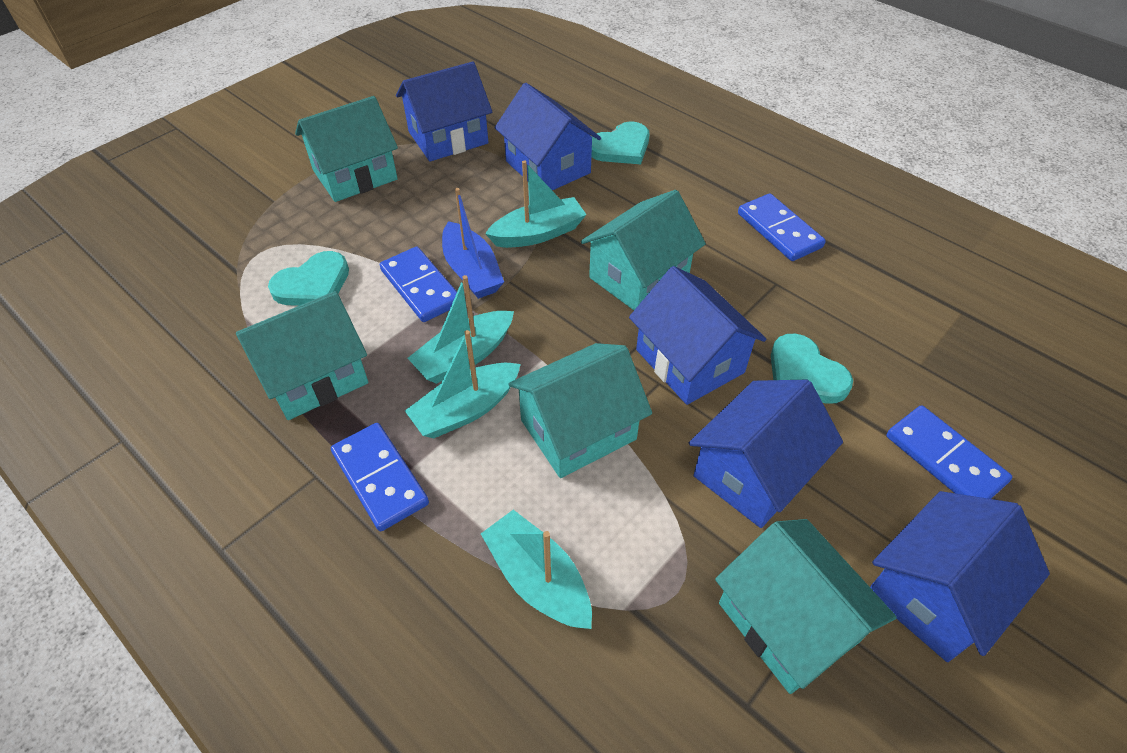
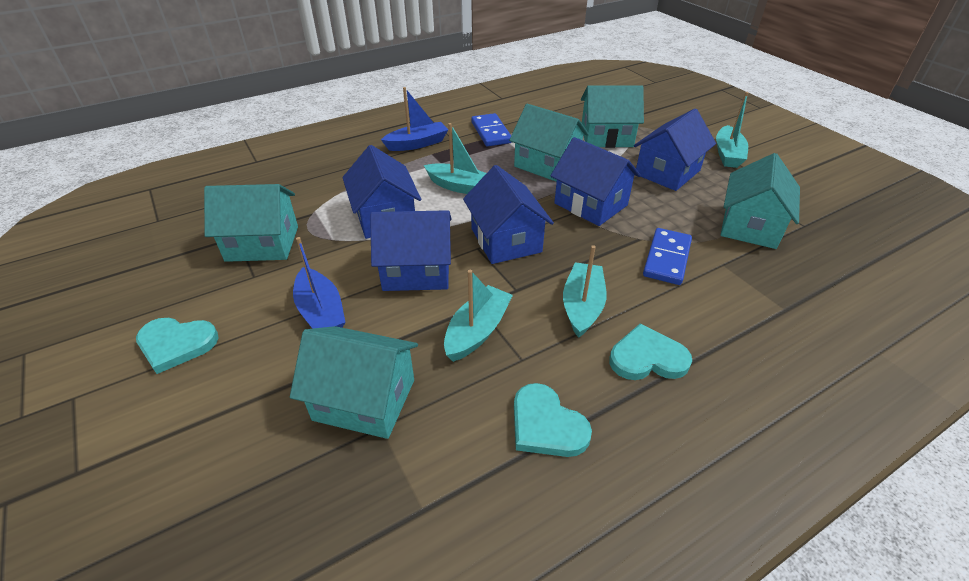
blue boat: 1 -> 2
blue domino: 4 -> 2

